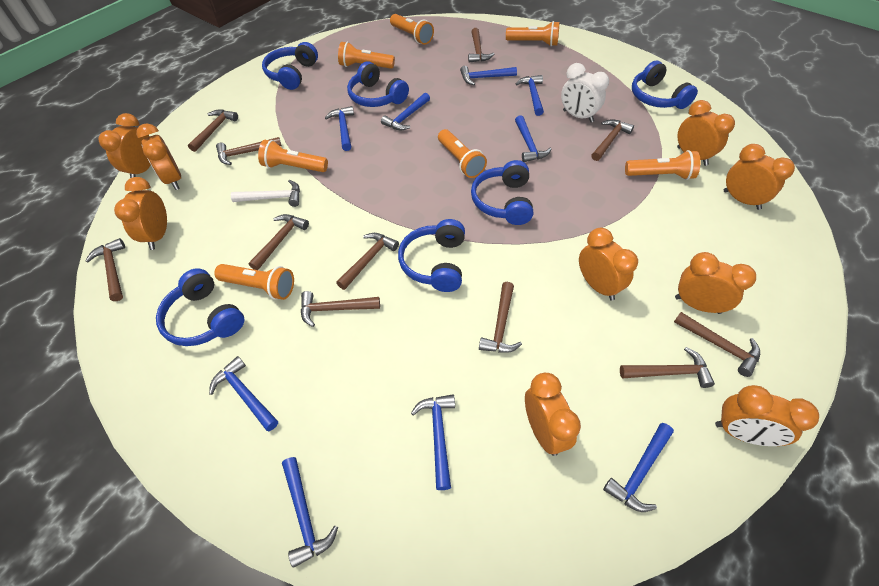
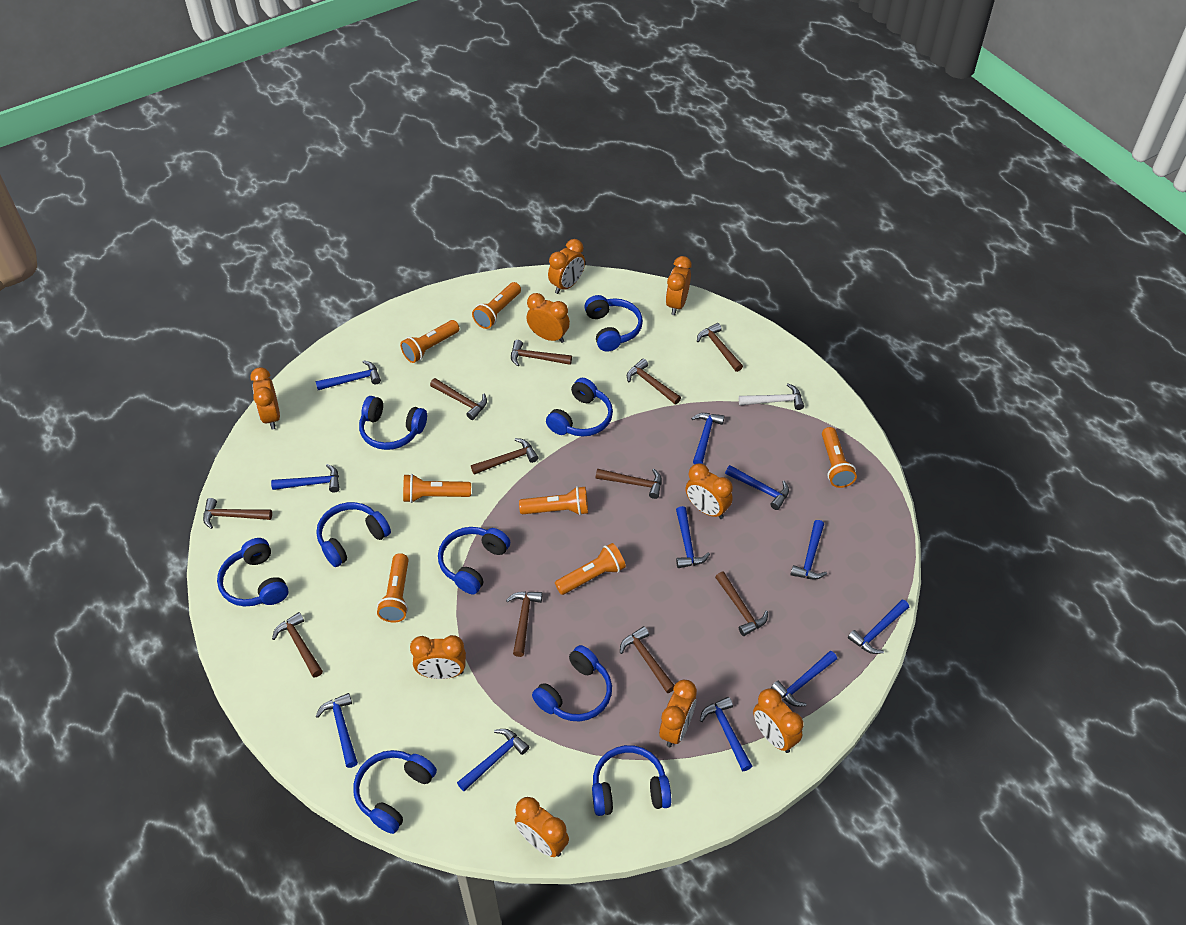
blue hammer: 9 -> 11
blue headphones: 6 -> 9
white clock: 1 -> 0

